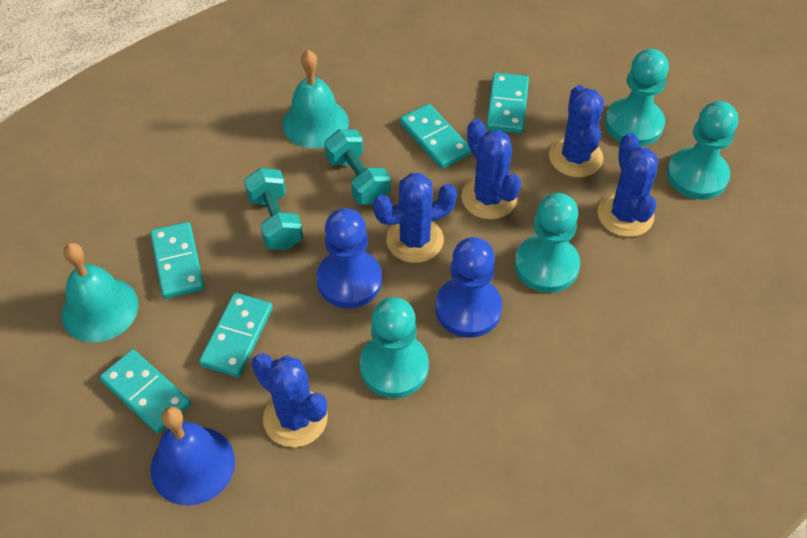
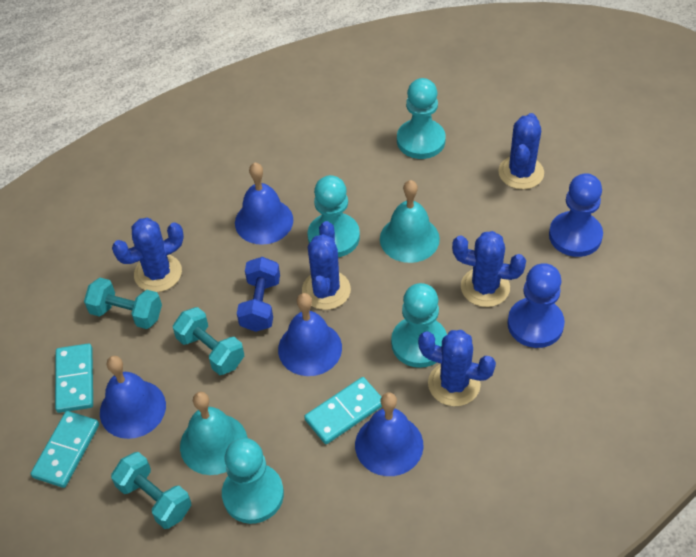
blue bell: 1 -> 4
blue dumbbell: 0 -> 1
turquoise domino: 5 -> 3
turquoise dumbbell: 2 -> 3

